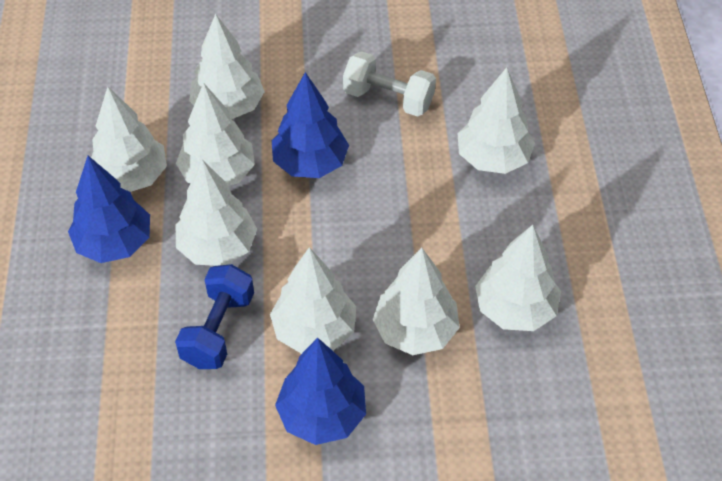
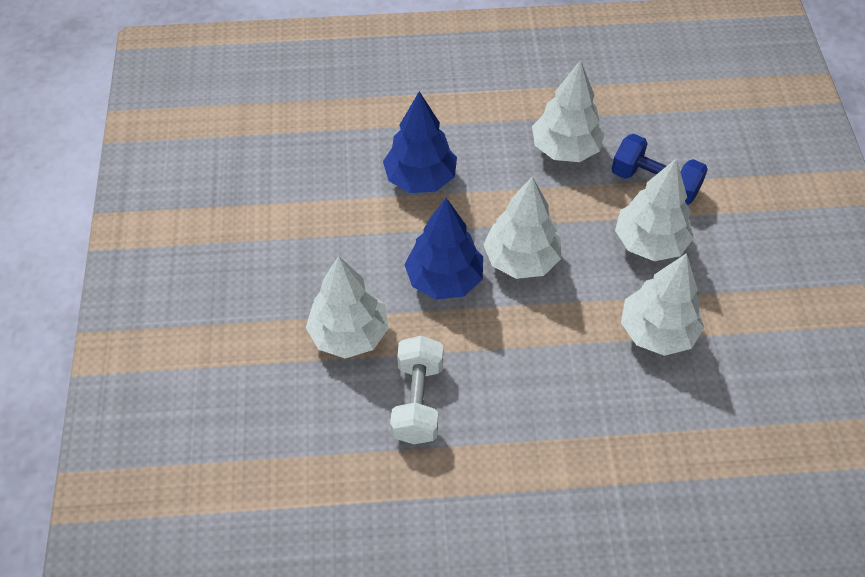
blue tree: 3 -> 2
white tree: 8 -> 5

